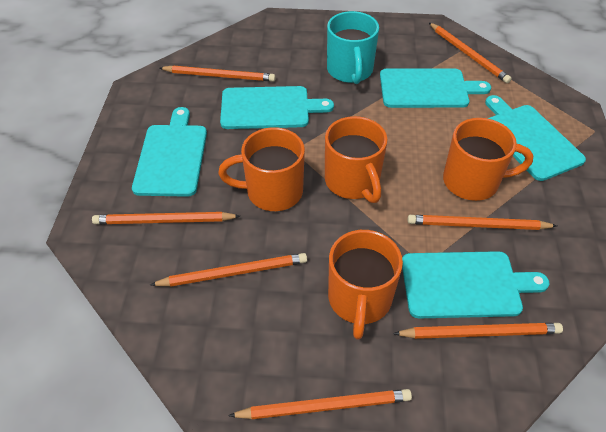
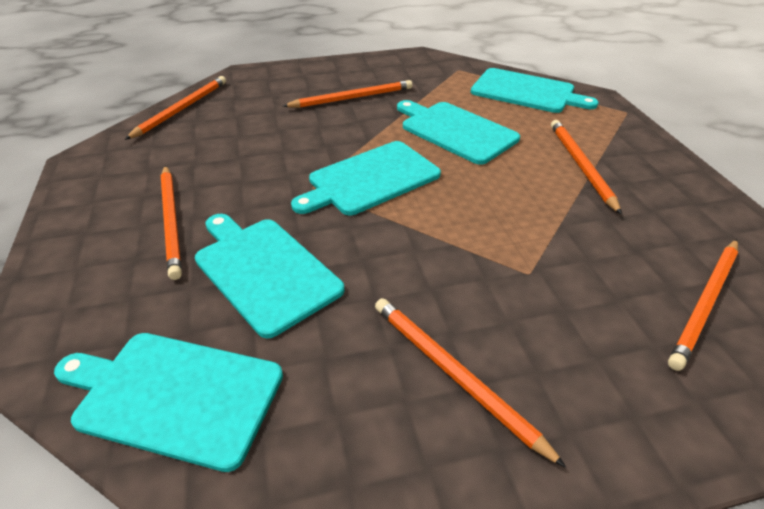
orange mug: 4 -> 0
orange pencil: 7 -> 6
turquoise mug: 1 -> 0

